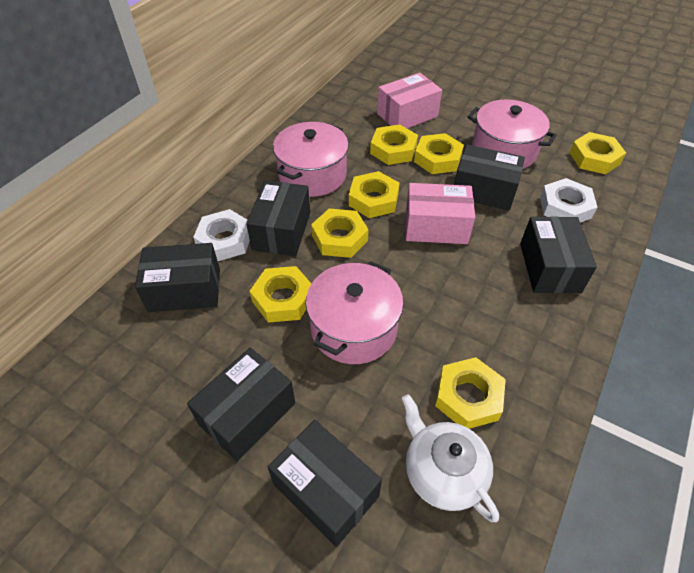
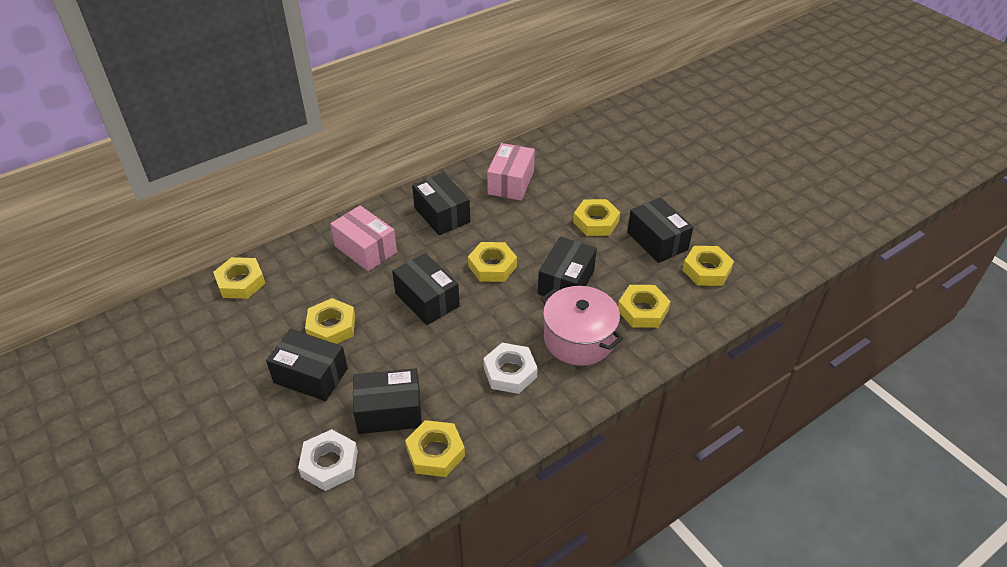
pink pot: 3 -> 1
white teapot: 1 -> 0

